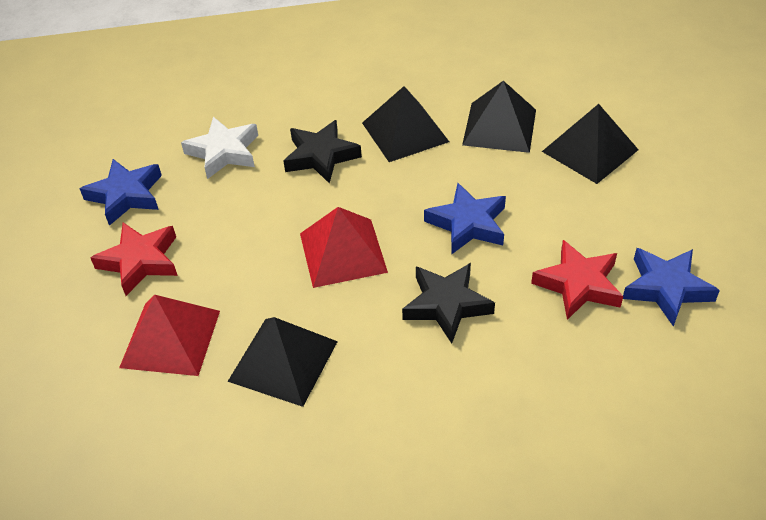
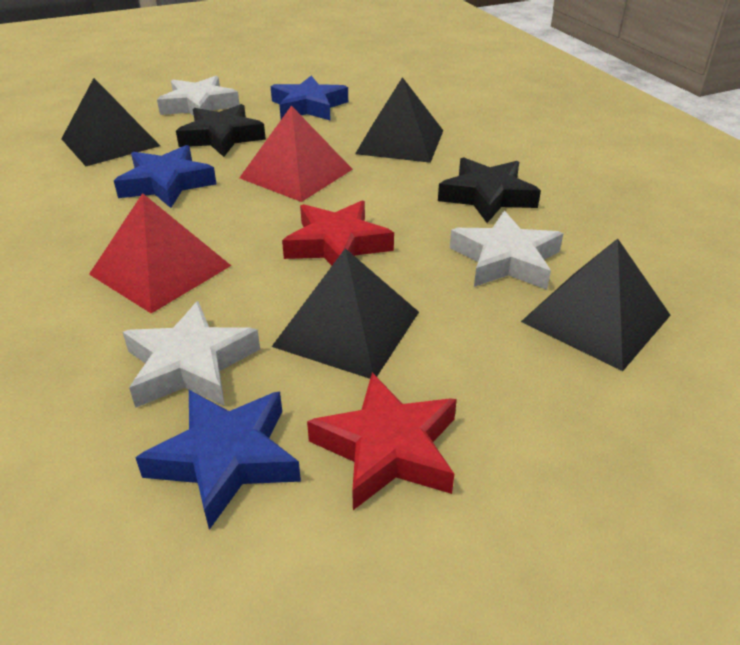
white star: 1 -> 3

